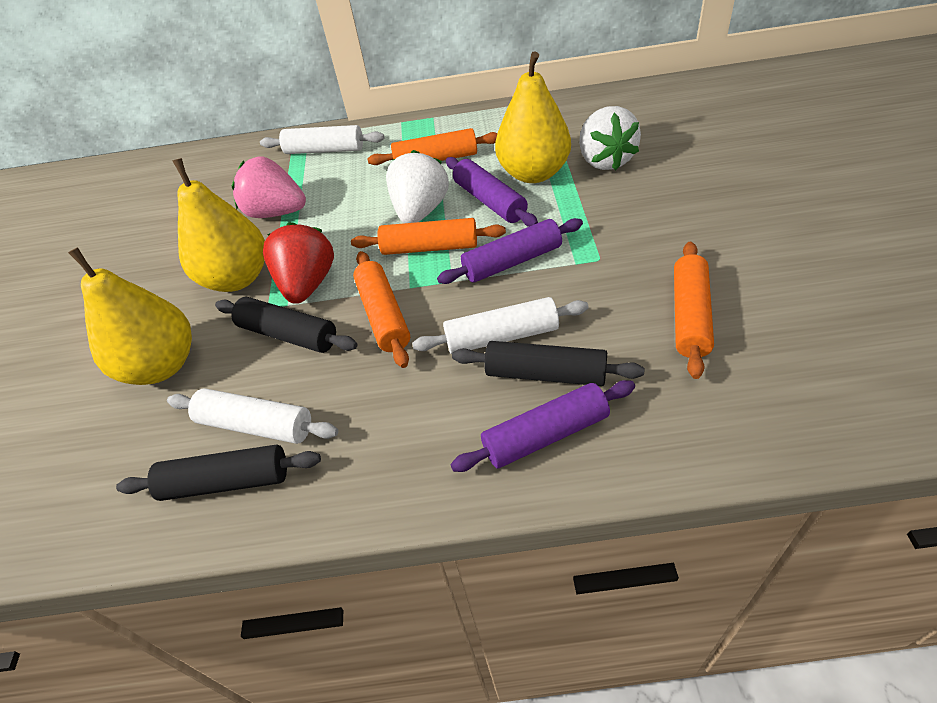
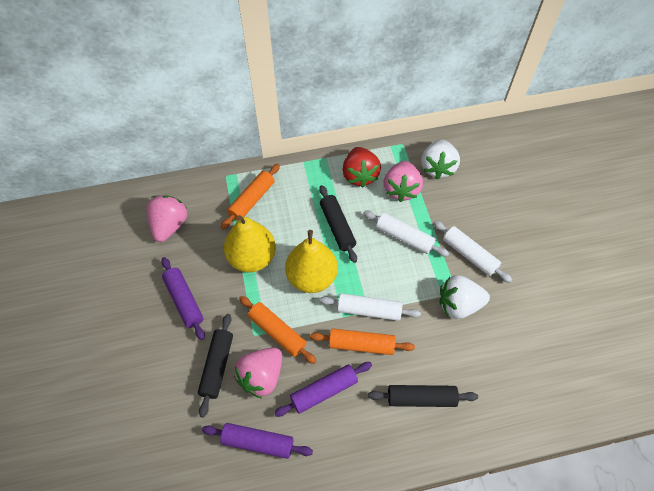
orange rolling pin: 4 -> 3
pink strawberry: 1 -> 3
yellow pear: 3 -> 2

